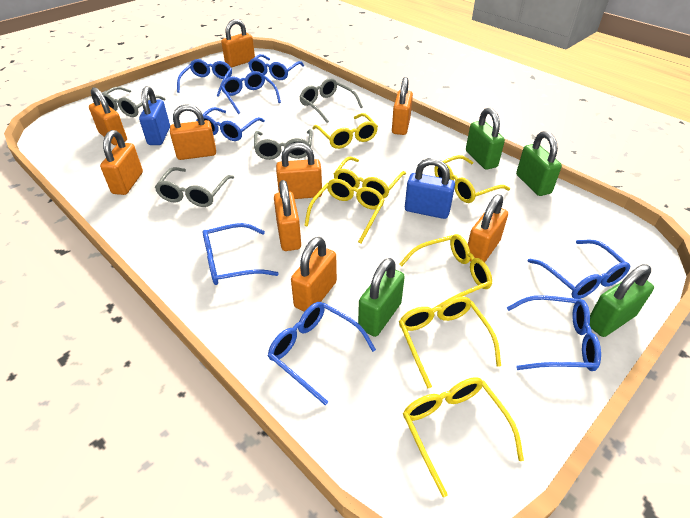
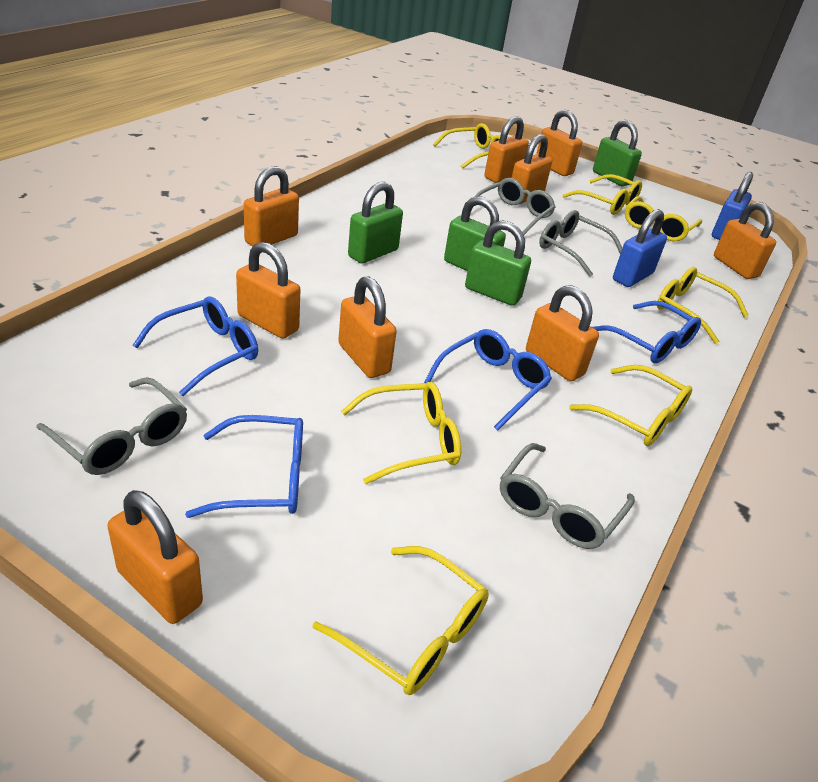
blue glasses: 8 -> 4

